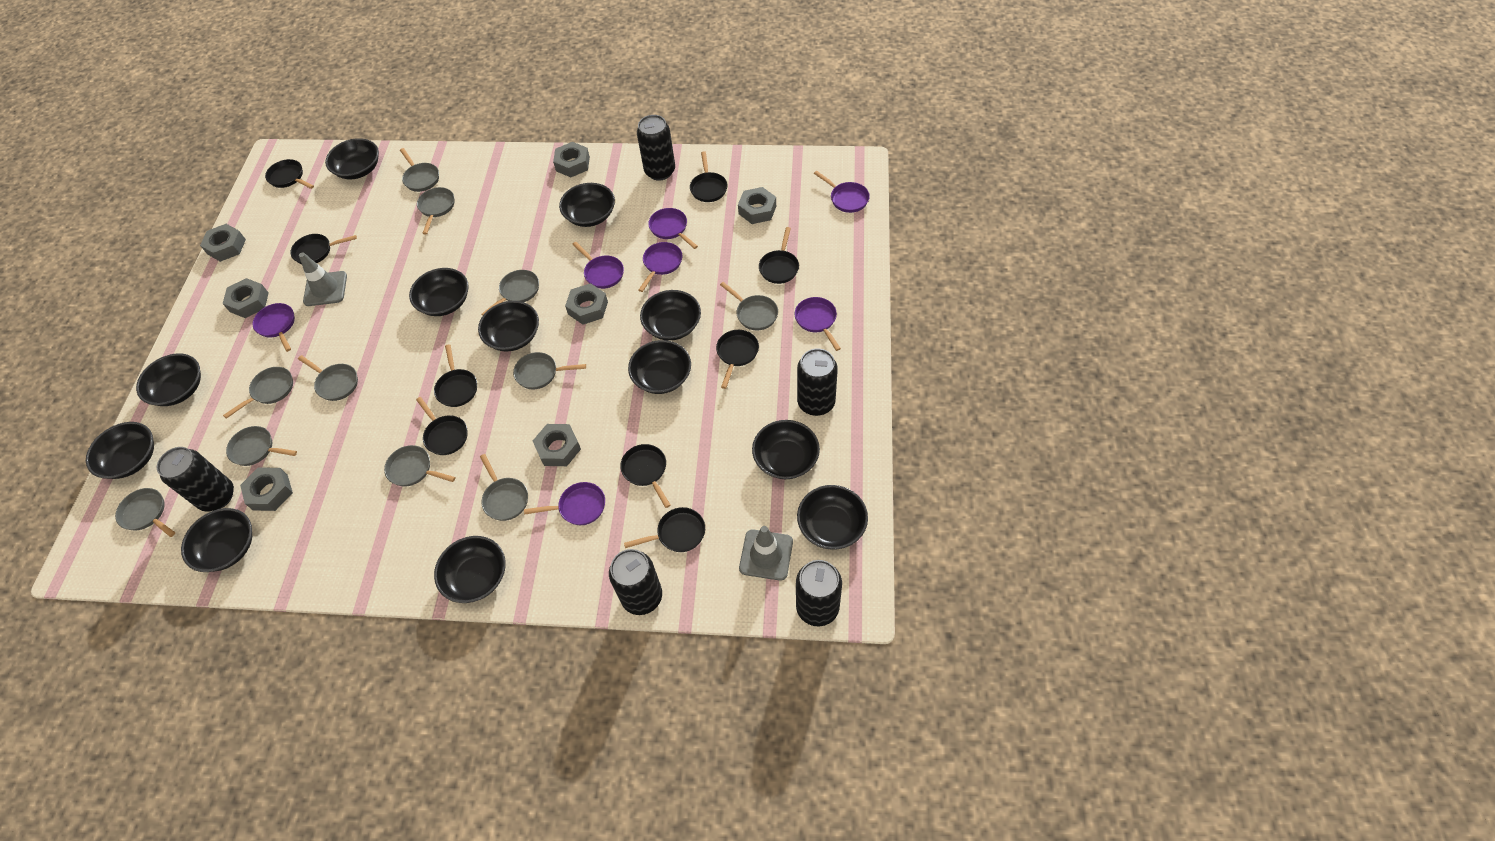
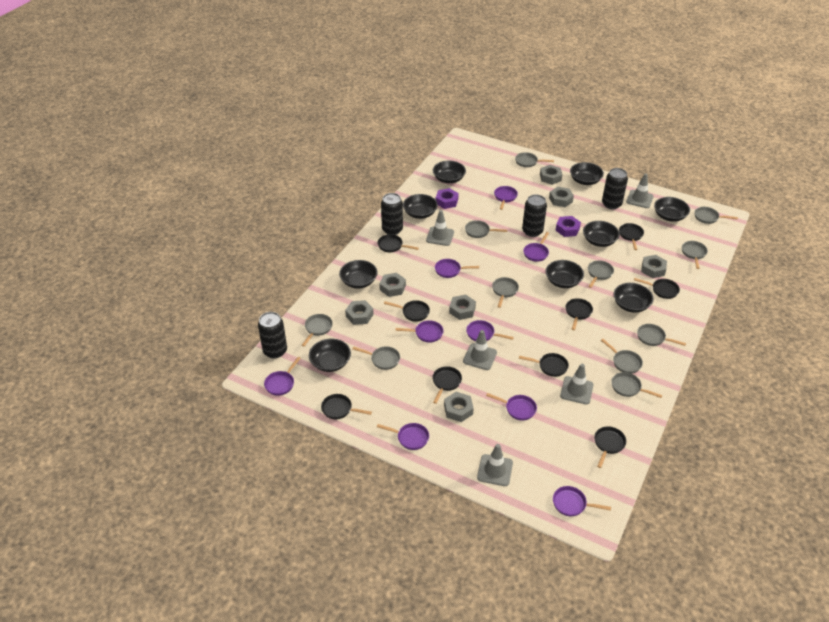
black bowl: 12 -> 9
black can: 5 -> 4
grey traffic cone: 2 -> 5
purple nut: 0 -> 2
purple pan: 7 -> 9

